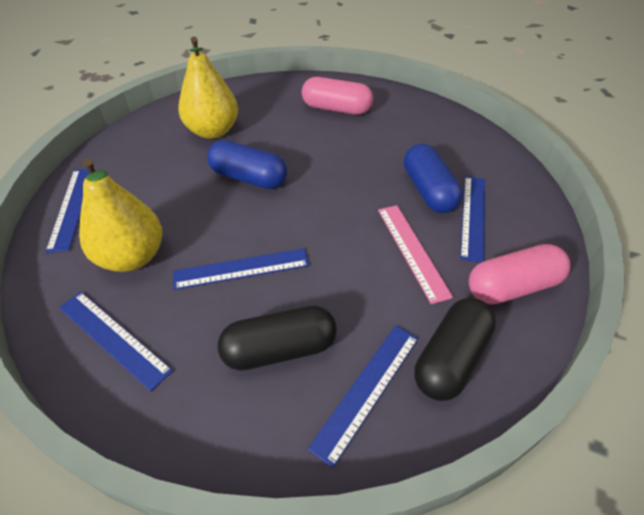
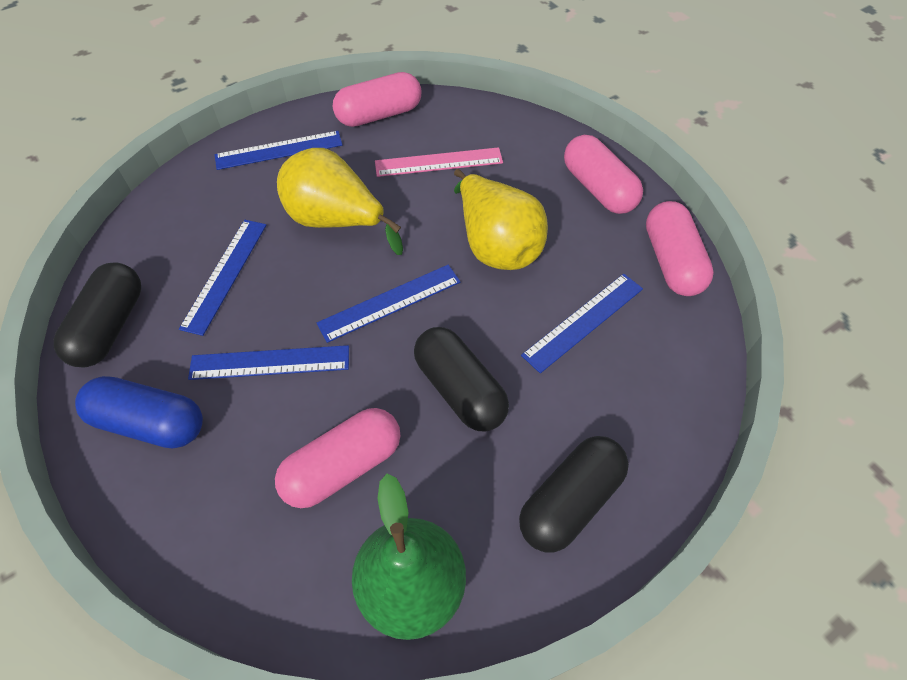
black capsule: 2 -> 3
blue capsule: 2 -> 1
green pear: 0 -> 1
pink capsule: 2 -> 4

